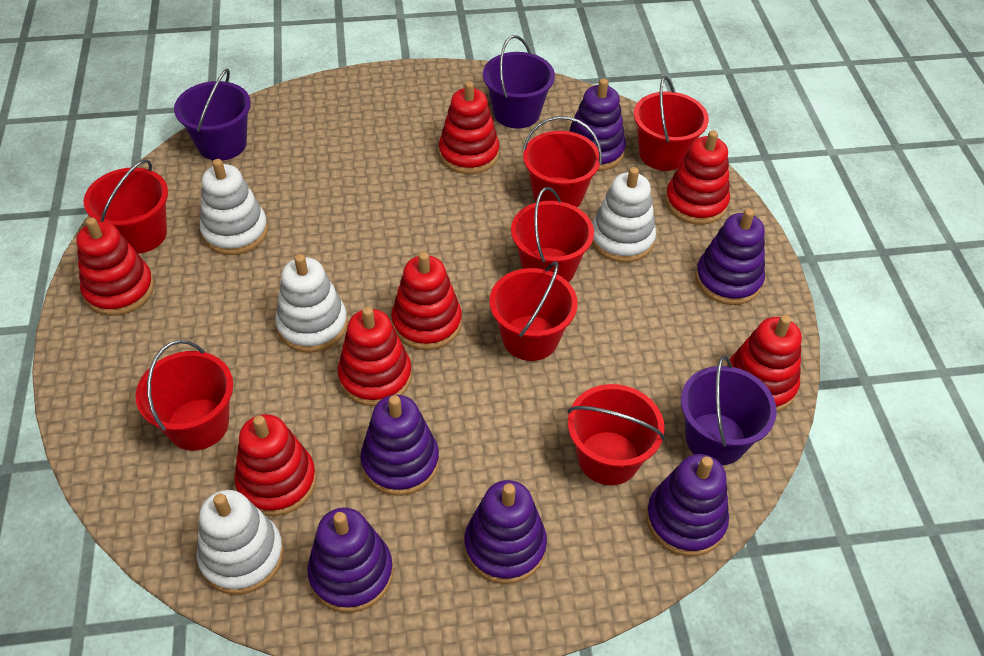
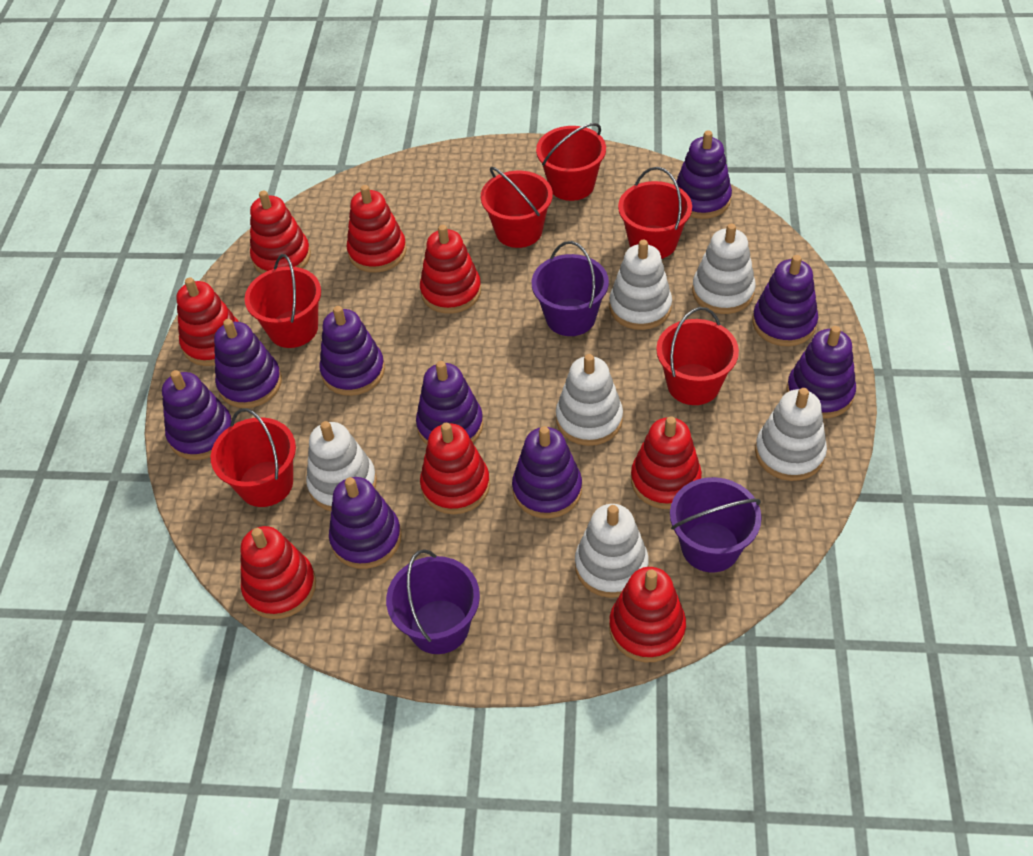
purple stacking toy: 6 -> 9
red bucket: 7 -> 6
red stacking toy: 7 -> 8
white stacking toy: 4 -> 6

